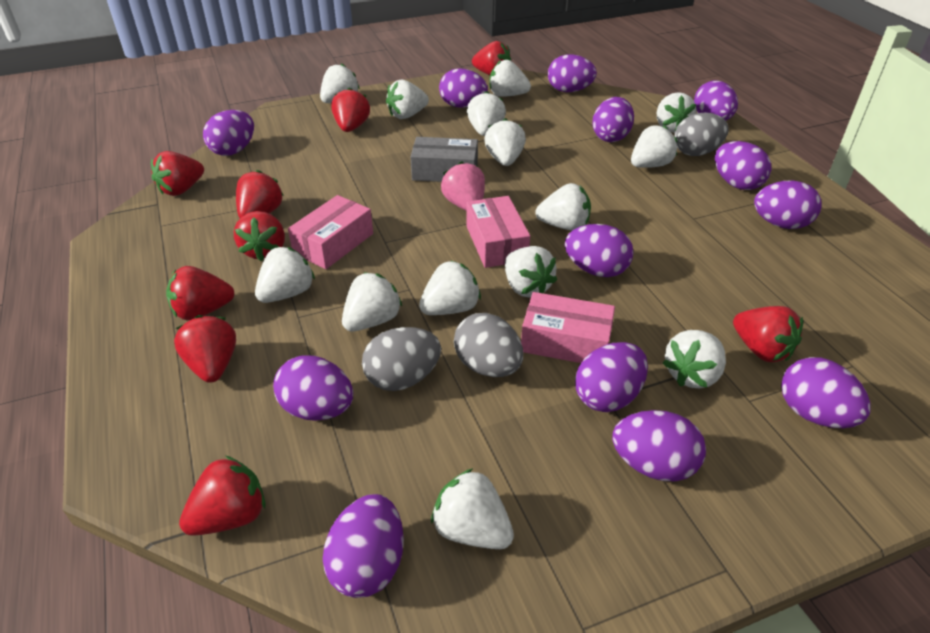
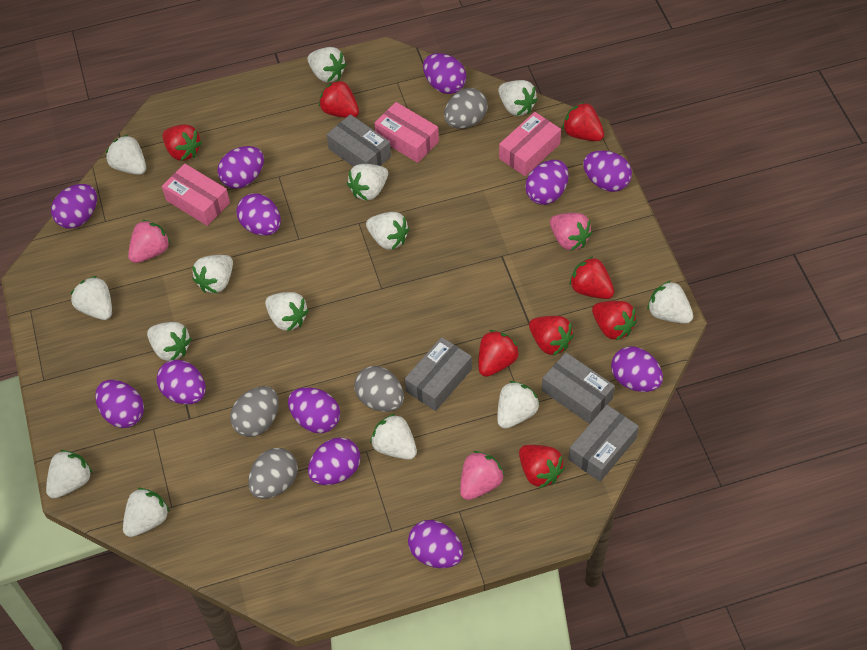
grey box: 1 -> 4
grey egg: 3 -> 4
pink strawberry: 1 -> 3
purple egg: 13 -> 12
red strawberry: 9 -> 8

